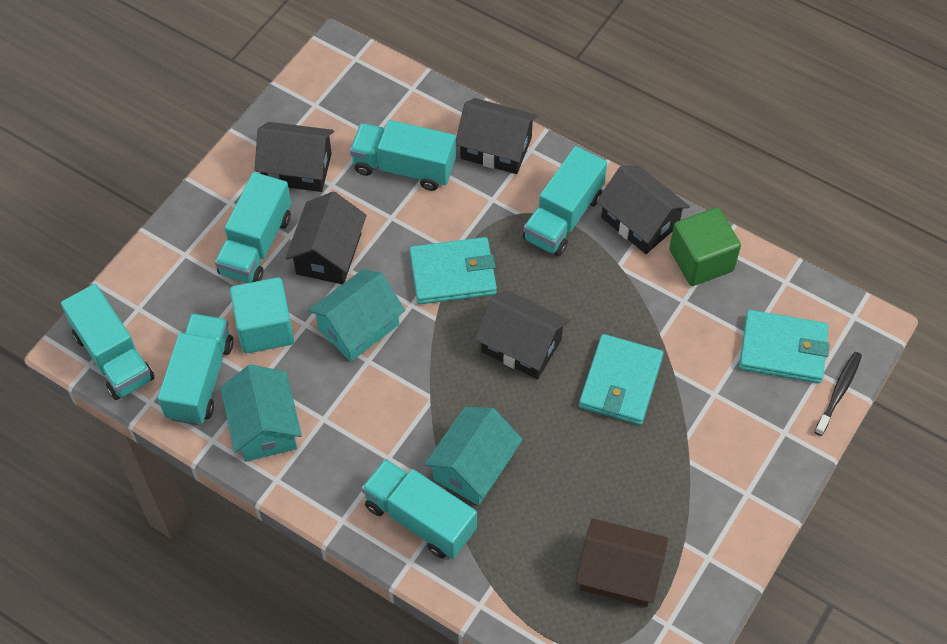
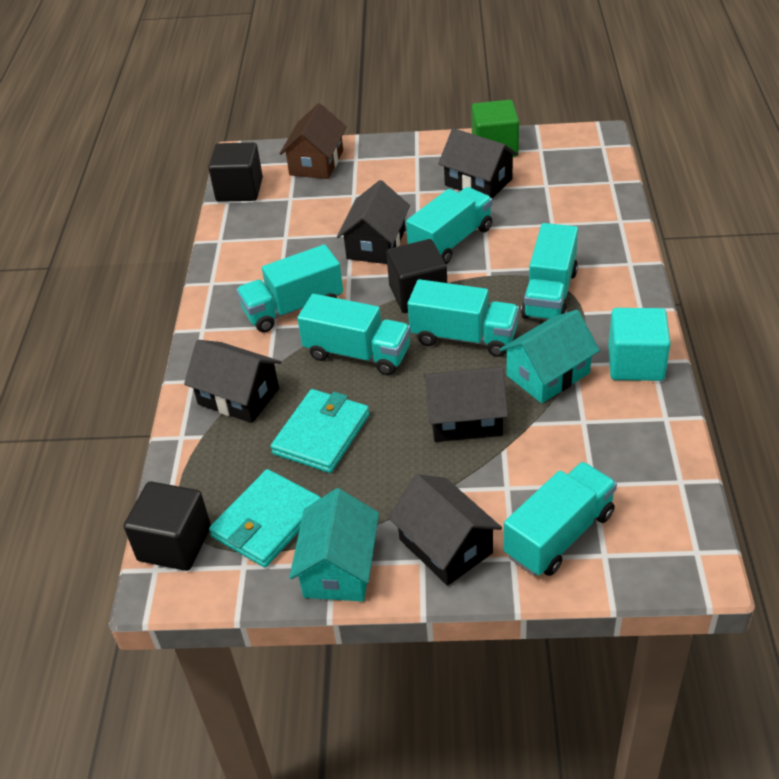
black cube: 0 -> 3
black toothbrush: 1 -> 0
turquoise house: 3 -> 2
turquoise wallet: 3 -> 2

